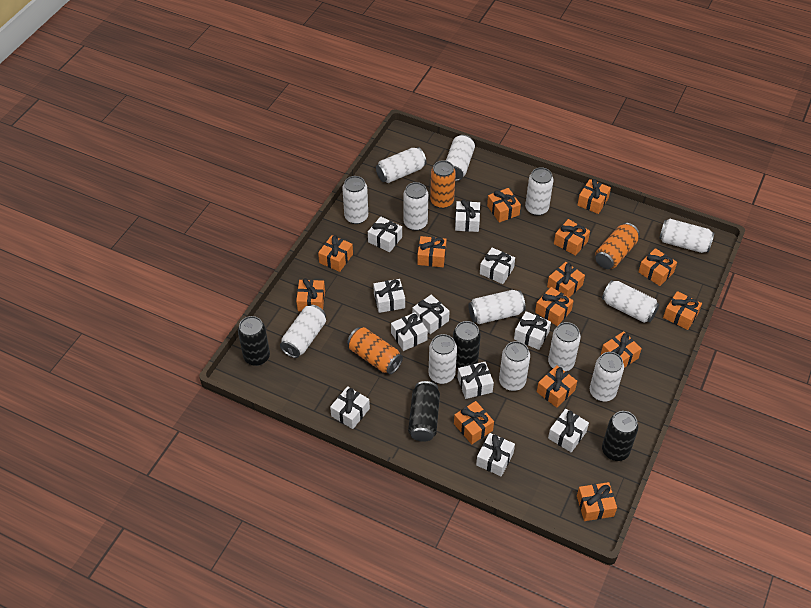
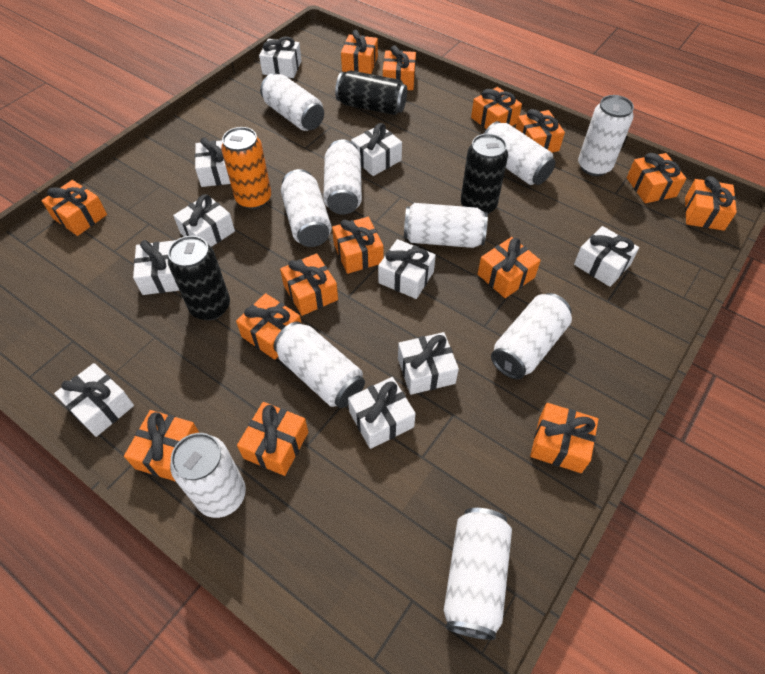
black can: 4 -> 3
orange can: 3 -> 1
white can: 13 -> 10
white gift: 11 -> 10

